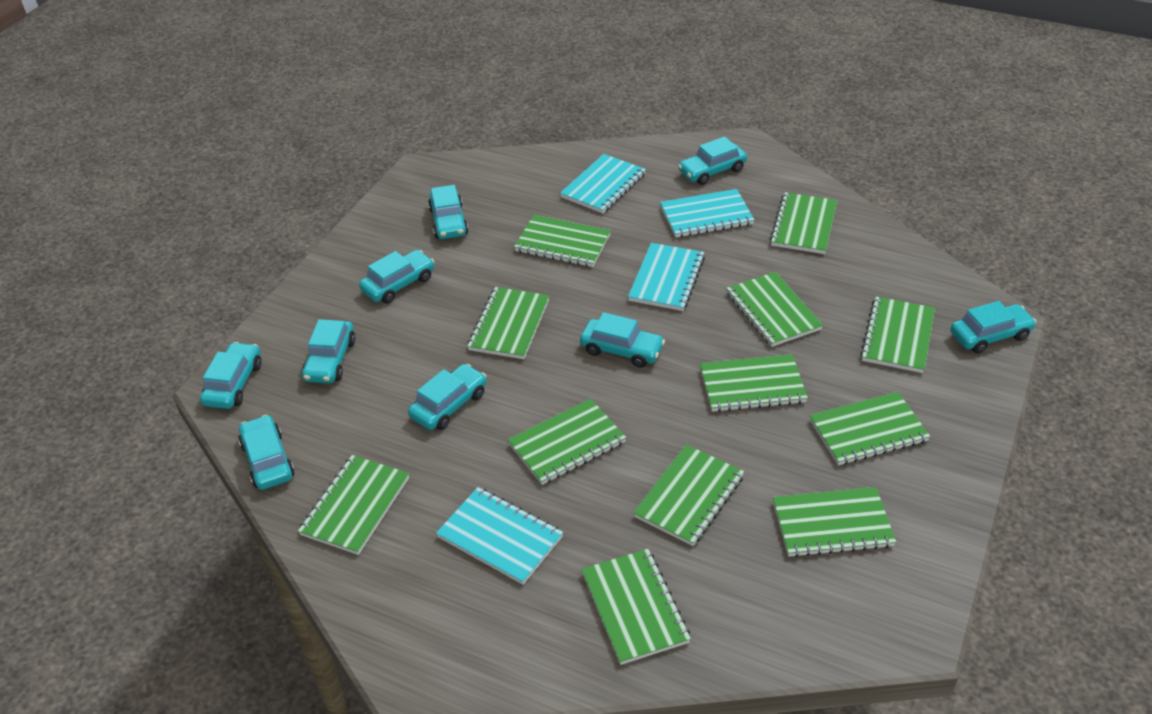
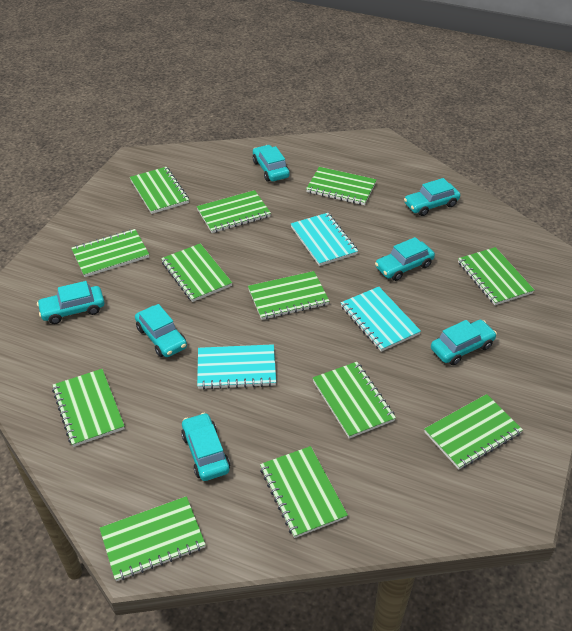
turquoise car: 9 -> 7
turquoise notebook: 4 -> 3

